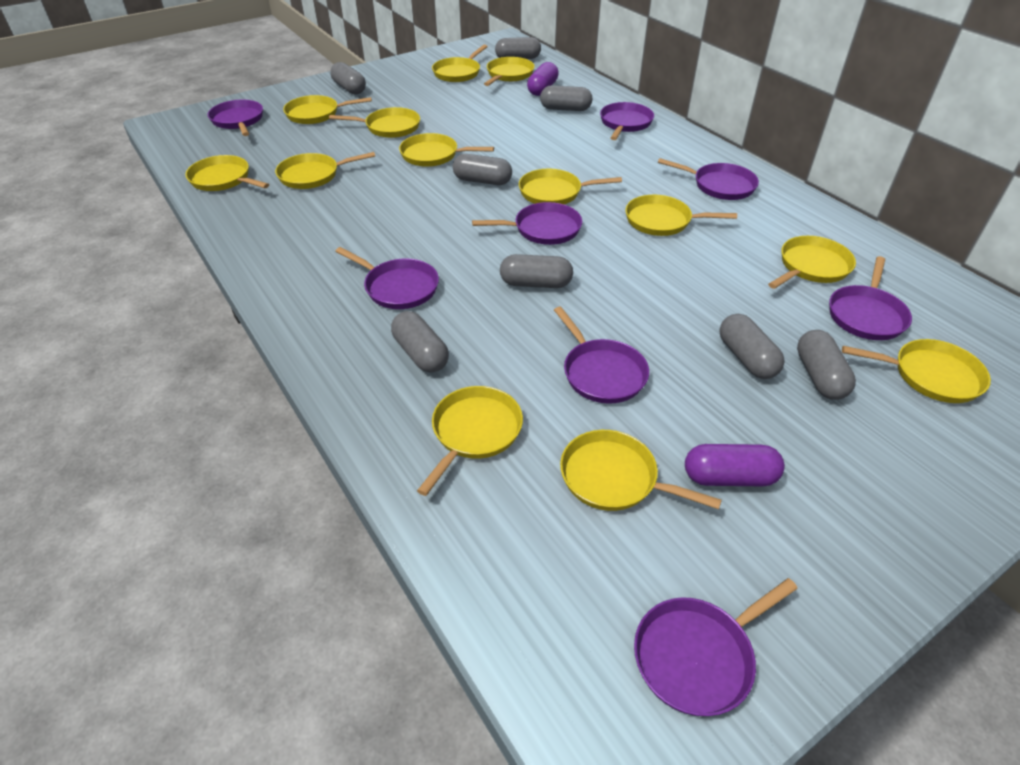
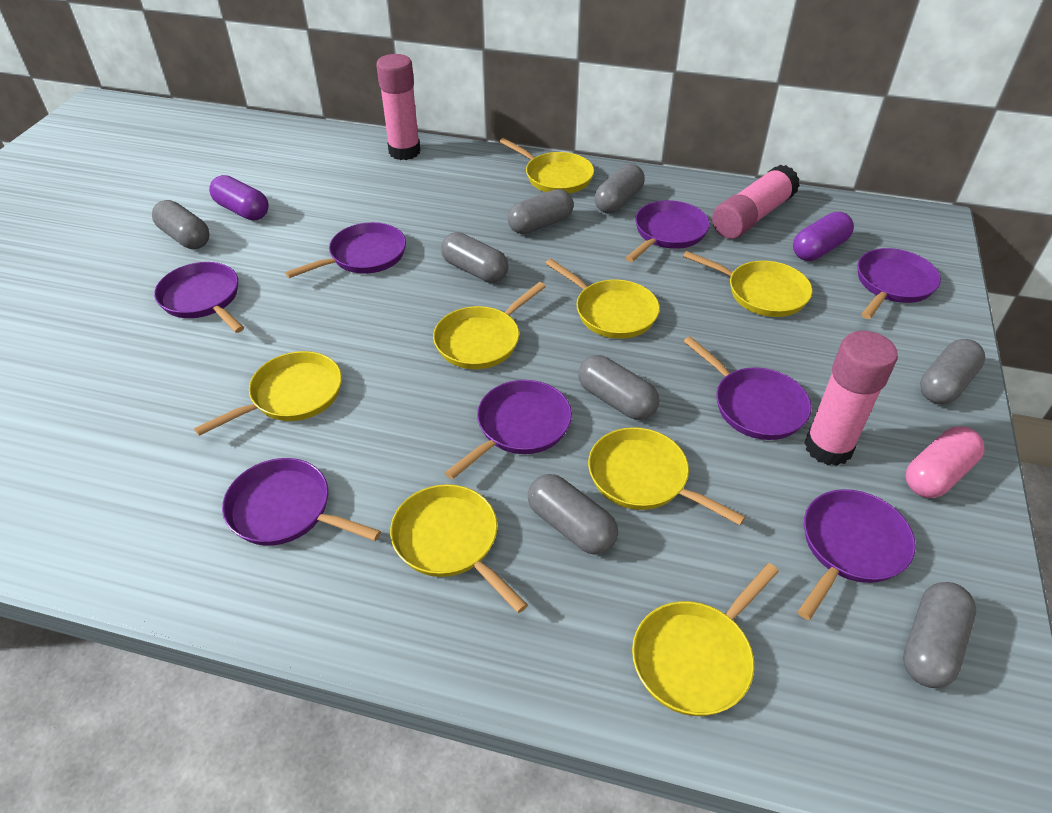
pink capsule: 0 -> 1
pink glue stick: 0 -> 3
yellow pan: 13 -> 8

